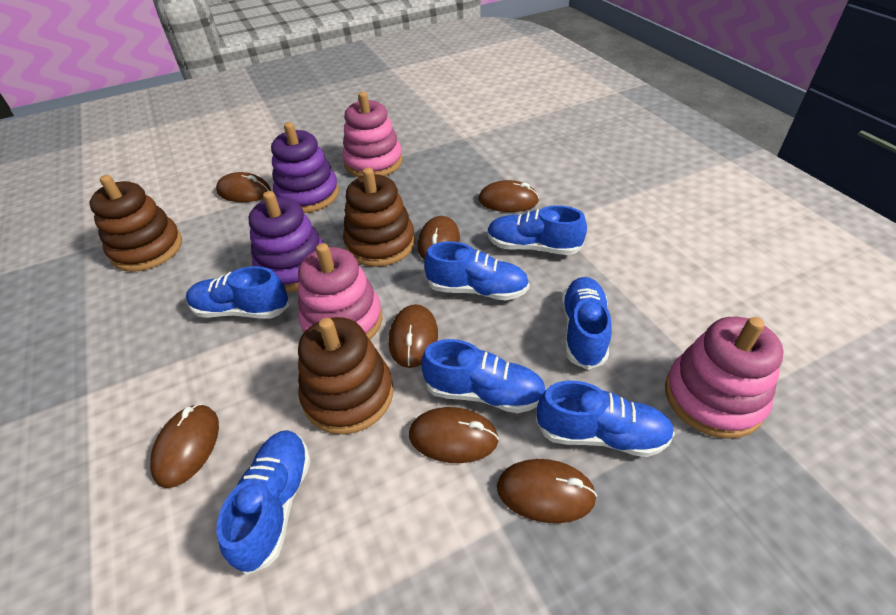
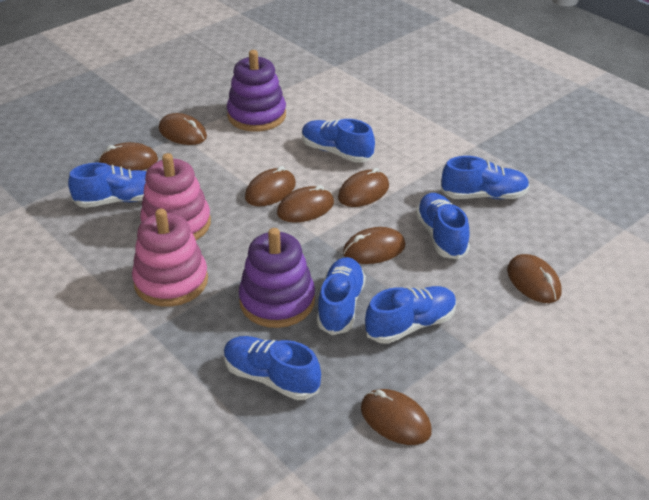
brown mouse: 7 -> 8
brown stacking toy: 3 -> 0
pink stacking toy: 3 -> 2

